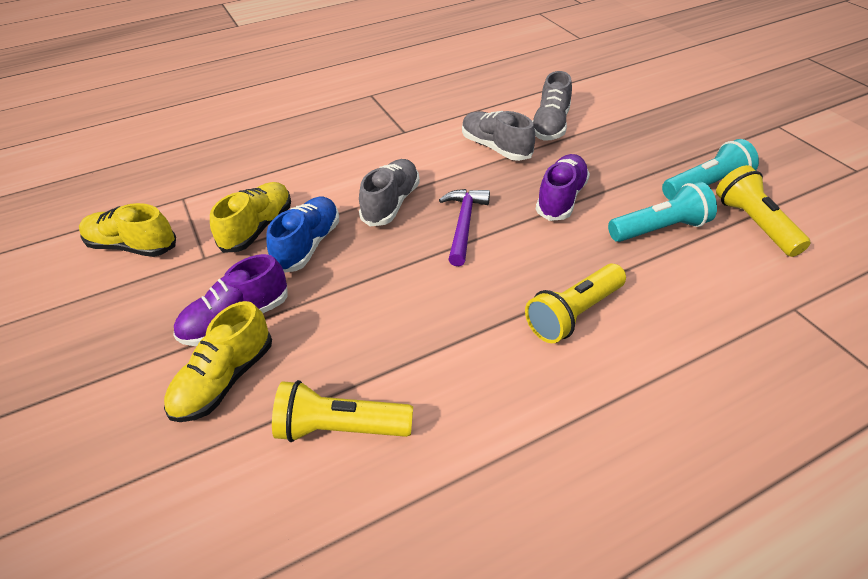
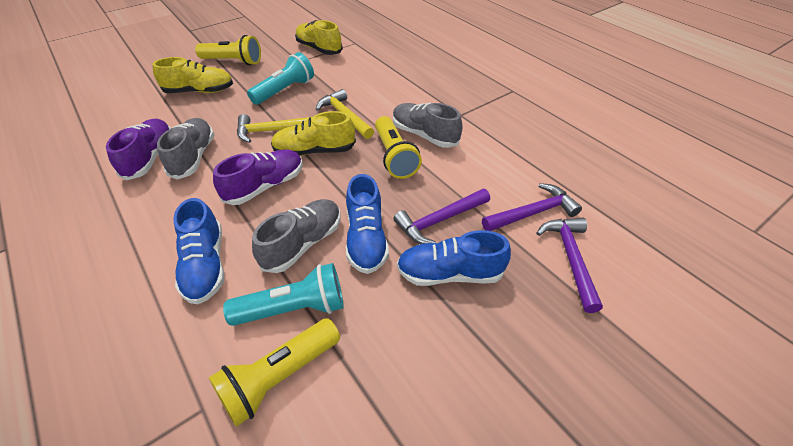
blue shoe: 1 -> 3
purple hammer: 1 -> 3
yellow hammer: 0 -> 2

